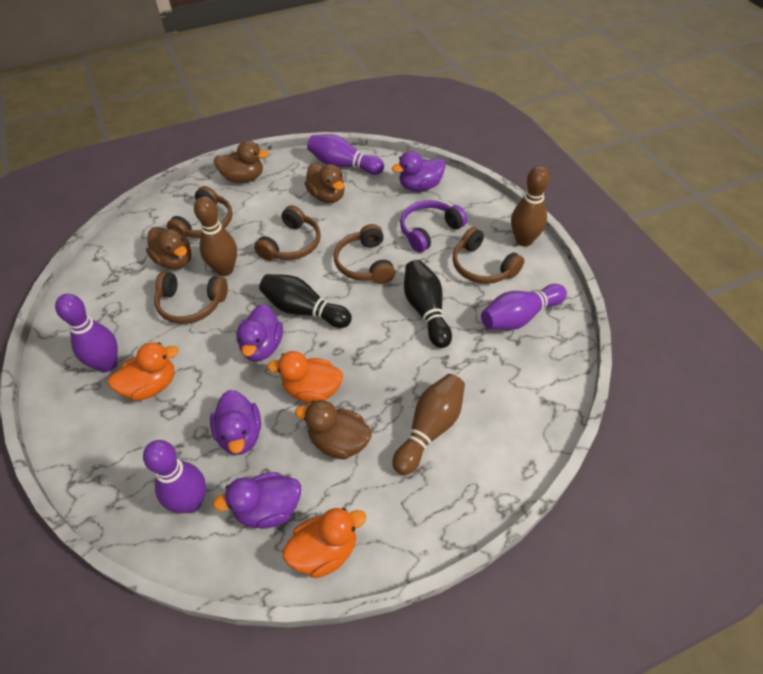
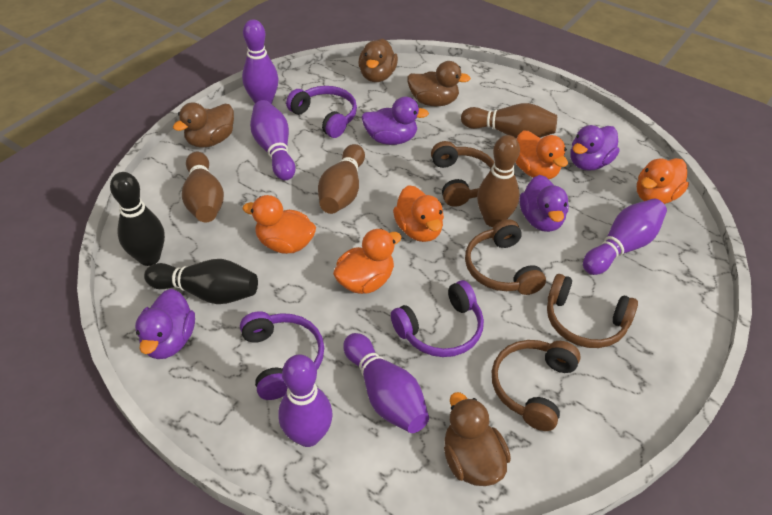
brown bowling pin: 3 -> 4
brown headphones: 5 -> 4
orange duck: 3 -> 5
purple bowling pin: 4 -> 5
purple headphones: 1 -> 3

